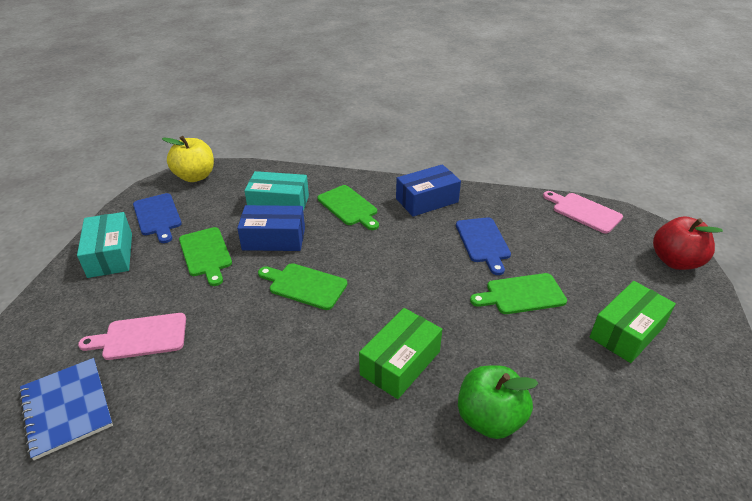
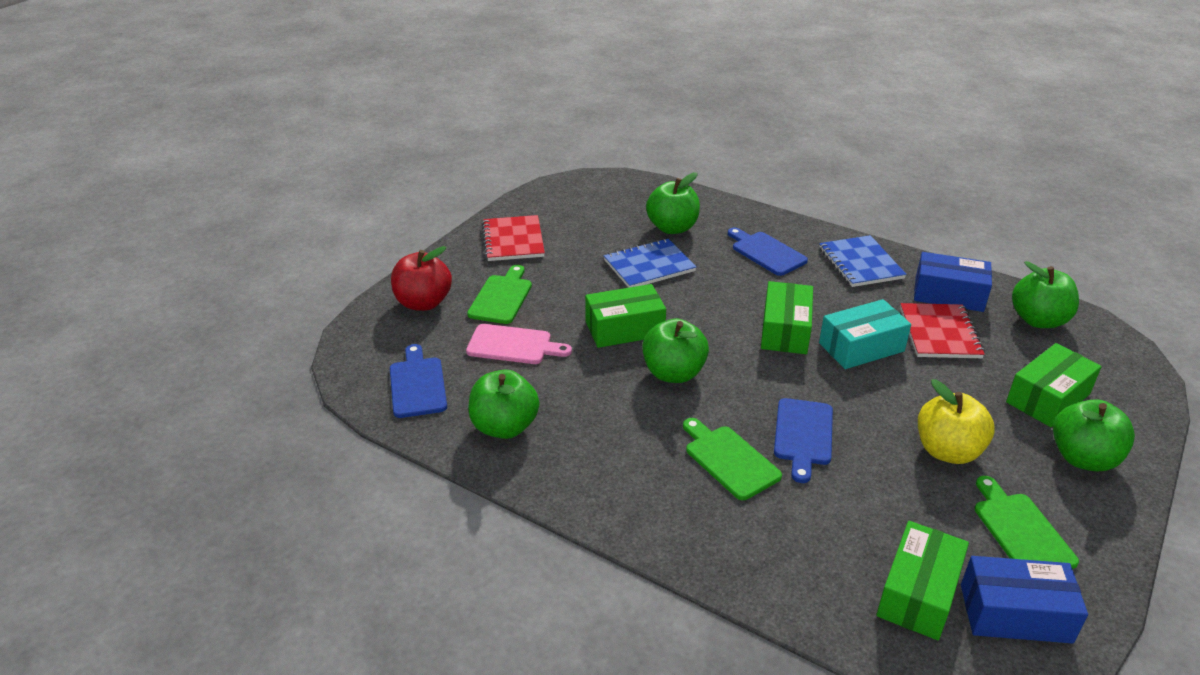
blue cutting board: 2 -> 3
blue notebook: 1 -> 2
green apple: 1 -> 5
green box: 2 -> 4
green cutting board: 4 -> 3
pink cutting board: 2 -> 1
red notebook: 0 -> 2
turquoise box: 2 -> 1

